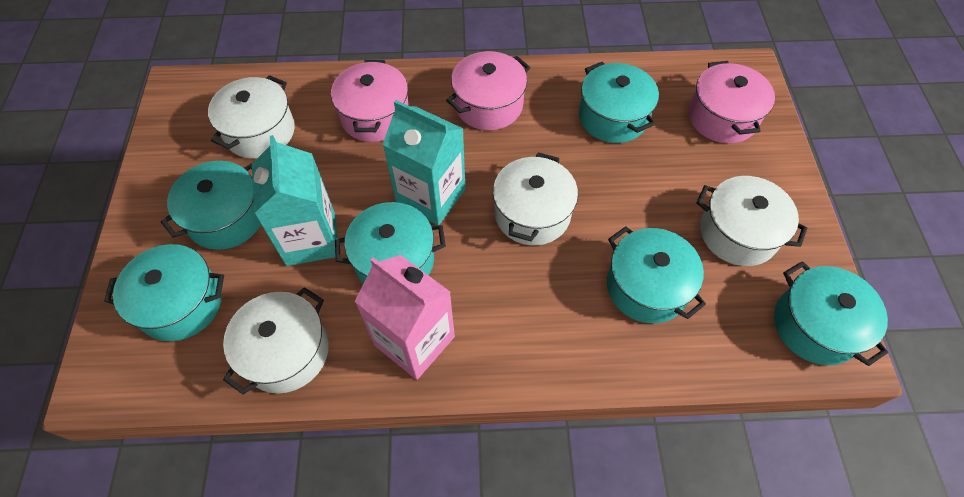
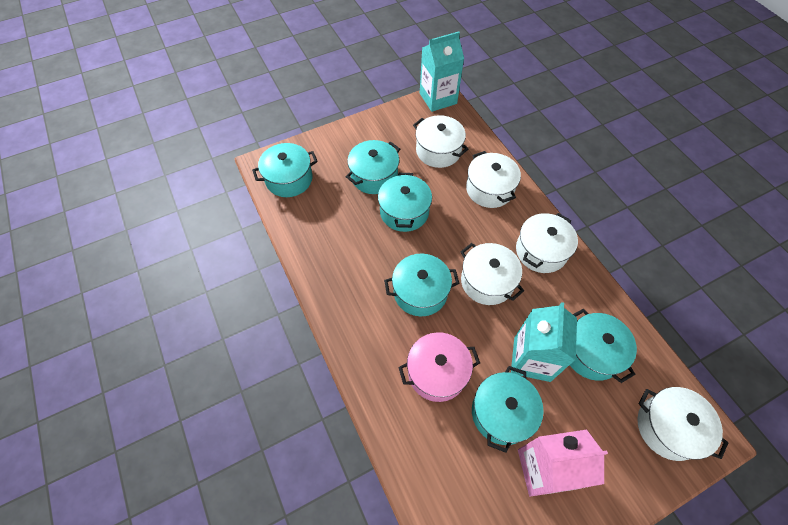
pink pot: 3 -> 1
white pot: 4 -> 5

